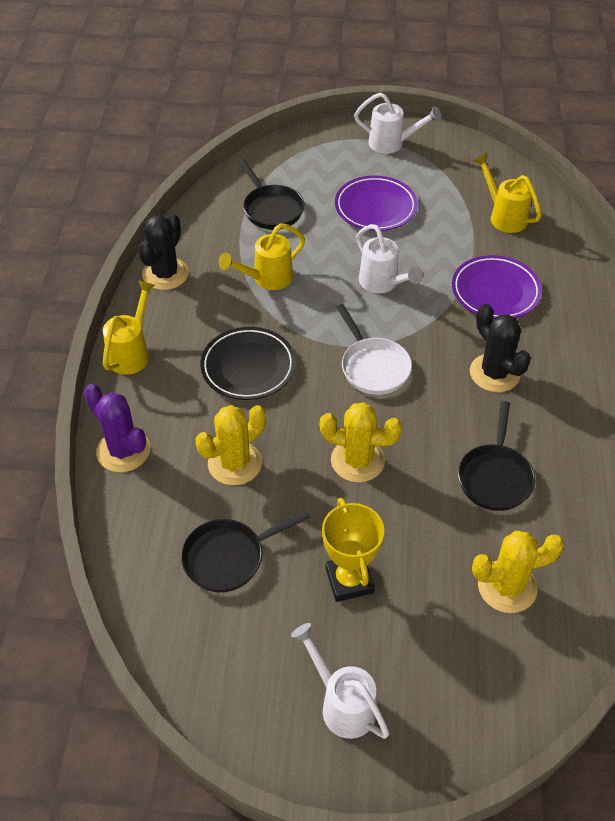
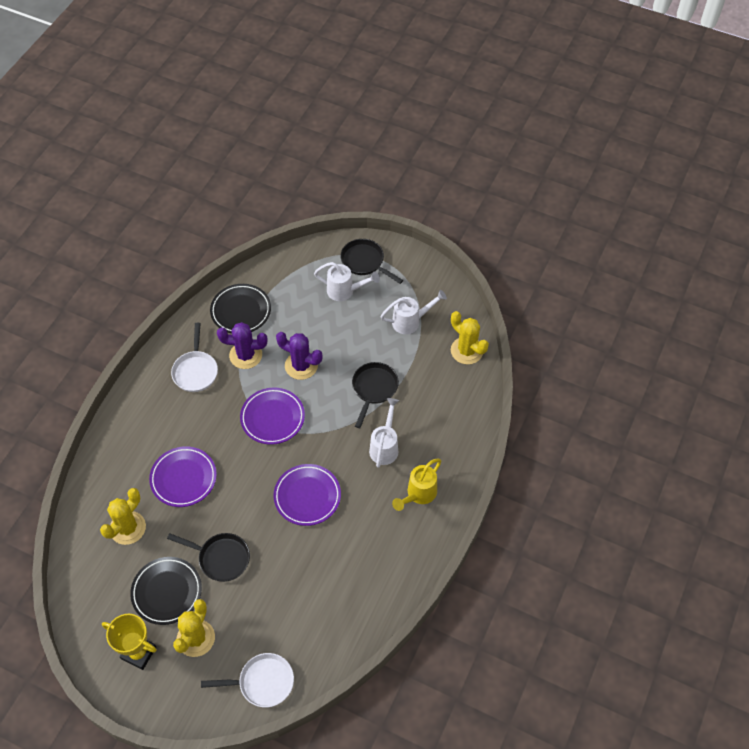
black cactus: 2 -> 0
black plate: 1 -> 2
purple cactus: 1 -> 2
purple plate: 2 -> 3
white pan: 1 -> 2
yellow watering can: 3 -> 1

